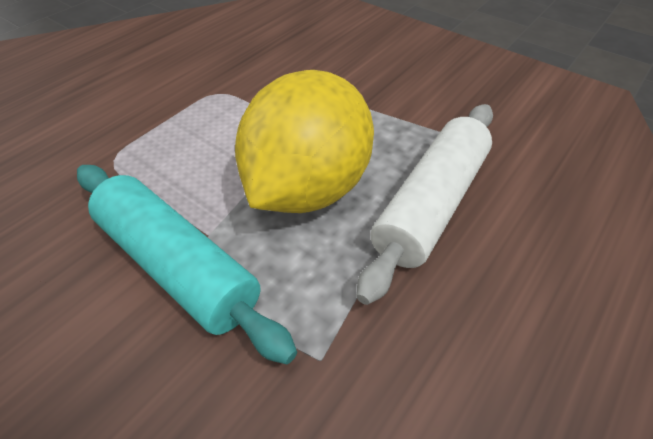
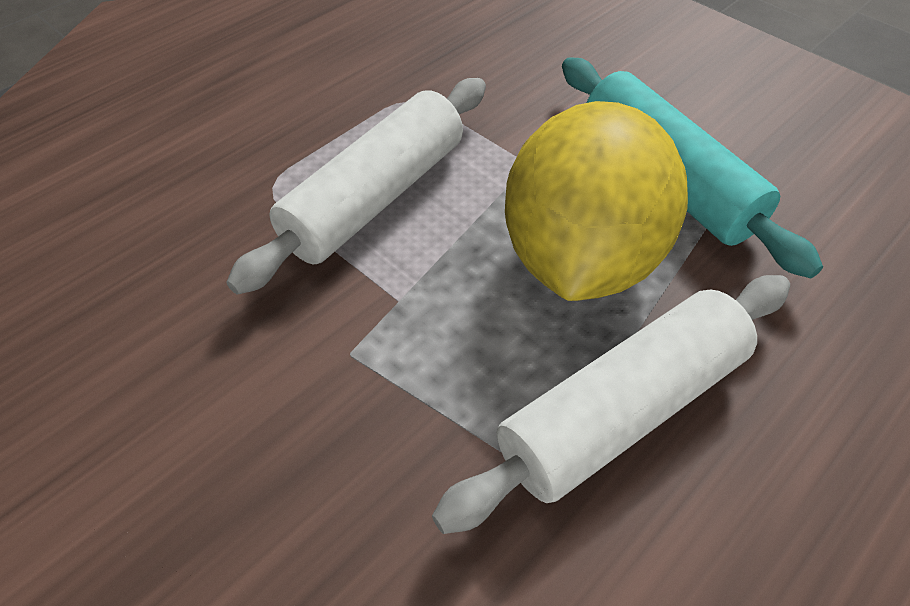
white rolling pin: 1 -> 2

